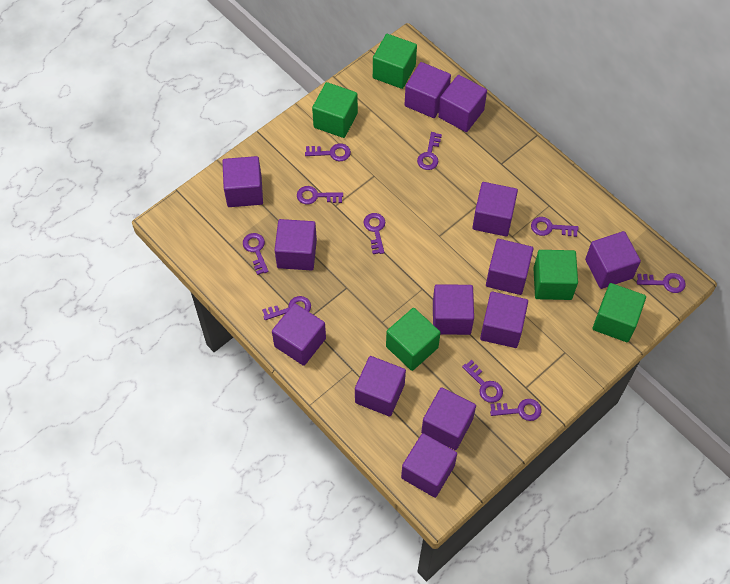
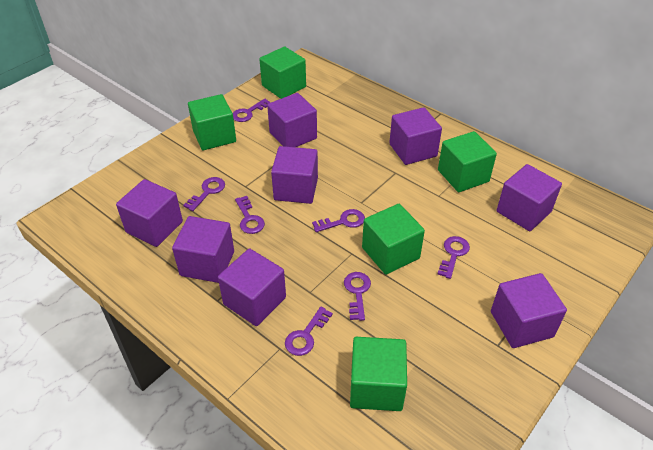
purple cube: 13 -> 8
purple key: 10 -> 7

